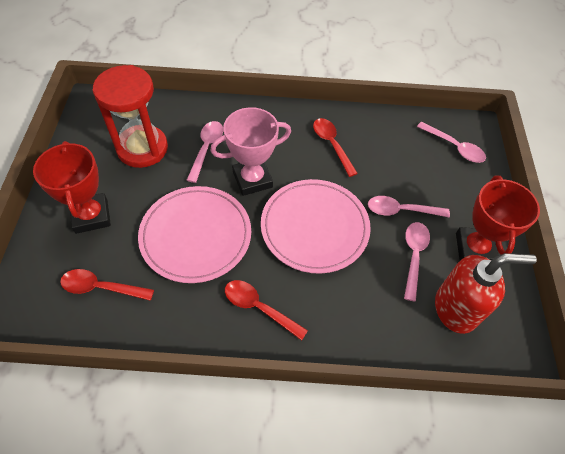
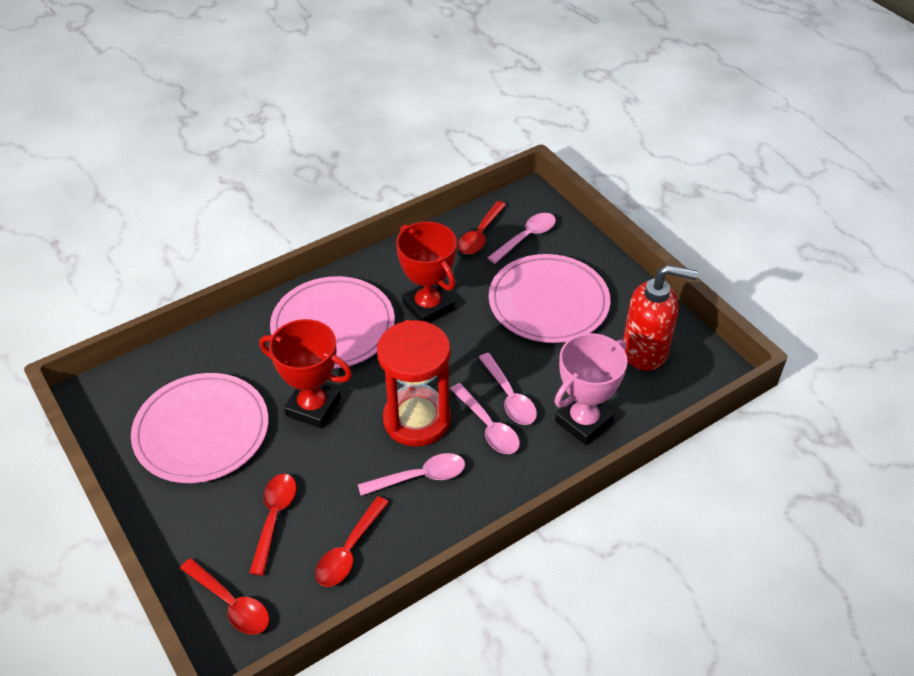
pink plate: 2 -> 3
red spoon: 3 -> 4

